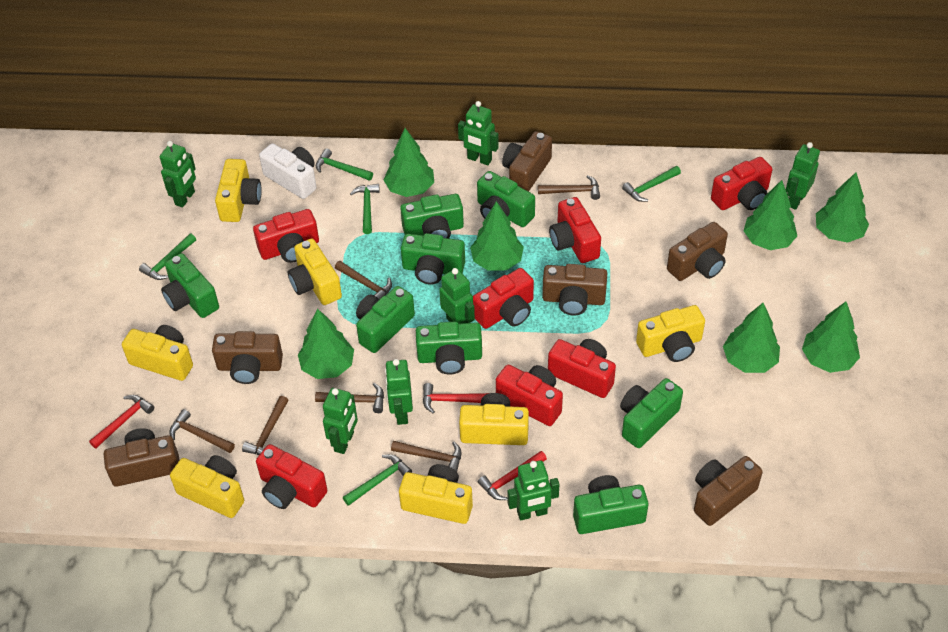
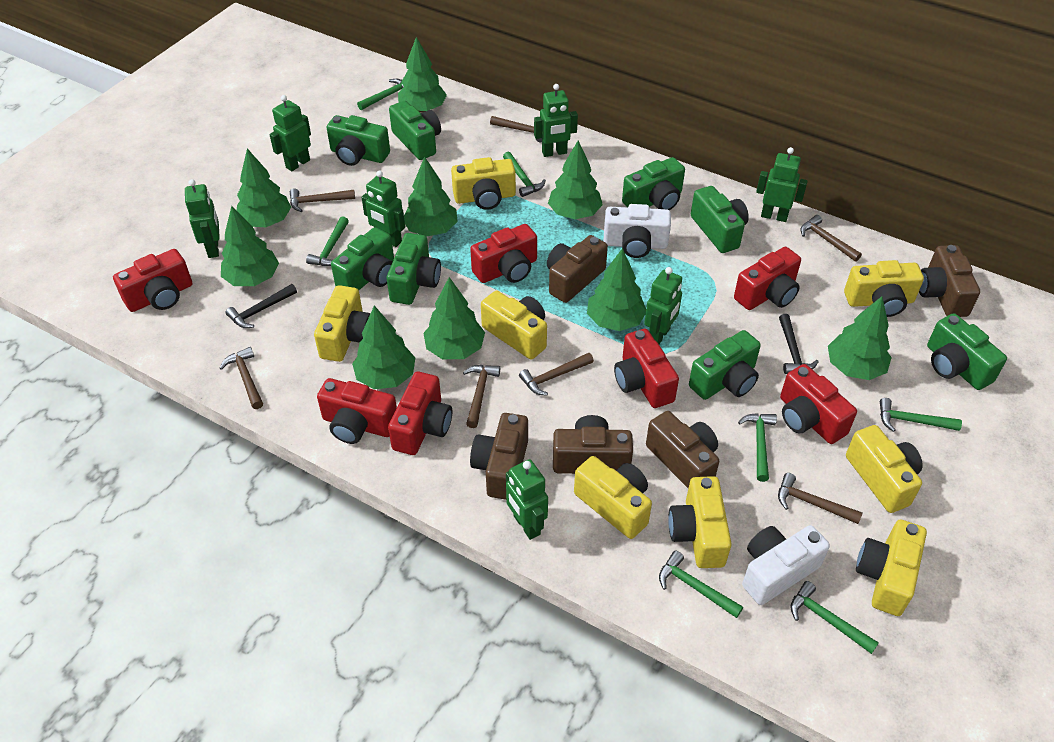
black hammer: 0 -> 2
brown camera: 6 -> 5
brown hammer: 6 -> 7
green hammer: 5 -> 7
green tree: 7 -> 9
red hammer: 3 -> 0
white camera: 1 -> 2
yellow camera: 7 -> 8

